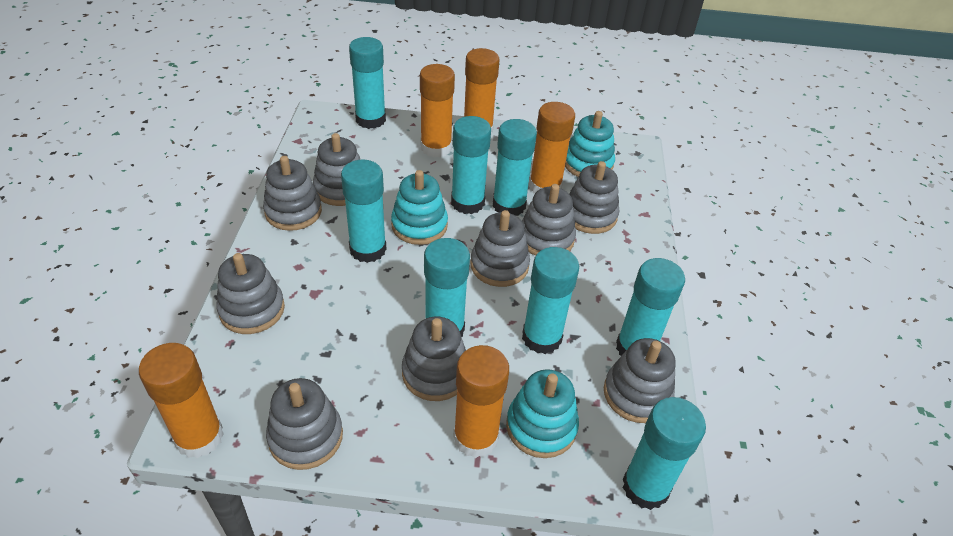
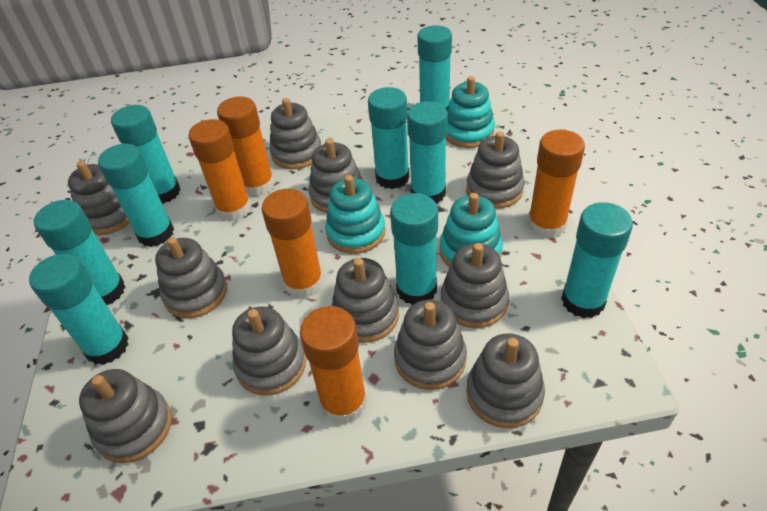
grey stacking toy: 9 -> 11
turquoise glue stick: 8 -> 9

